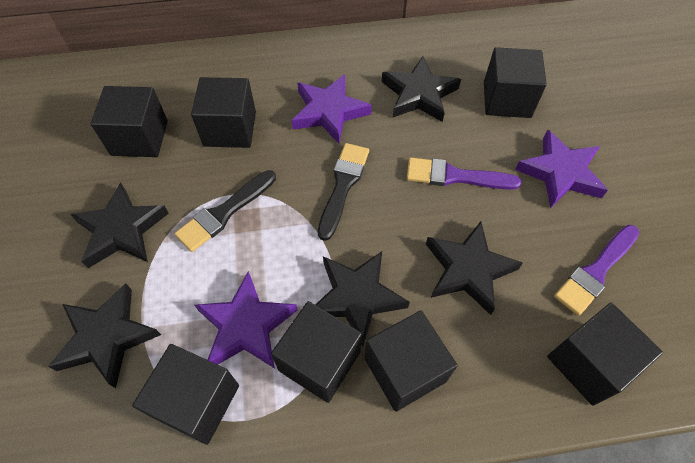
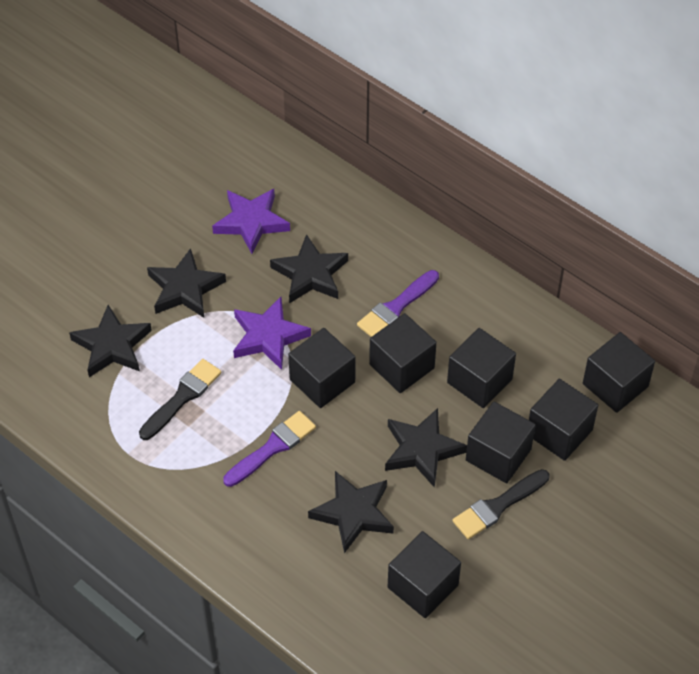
purple star: 3 -> 2

